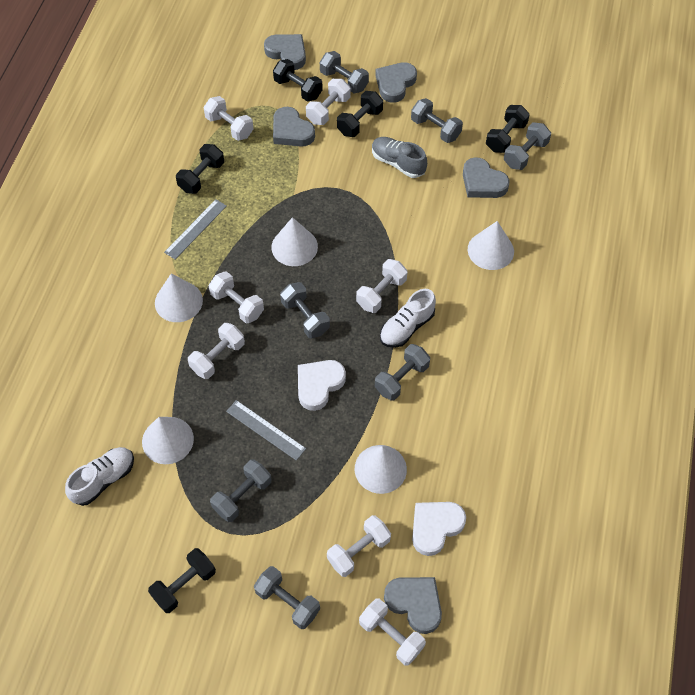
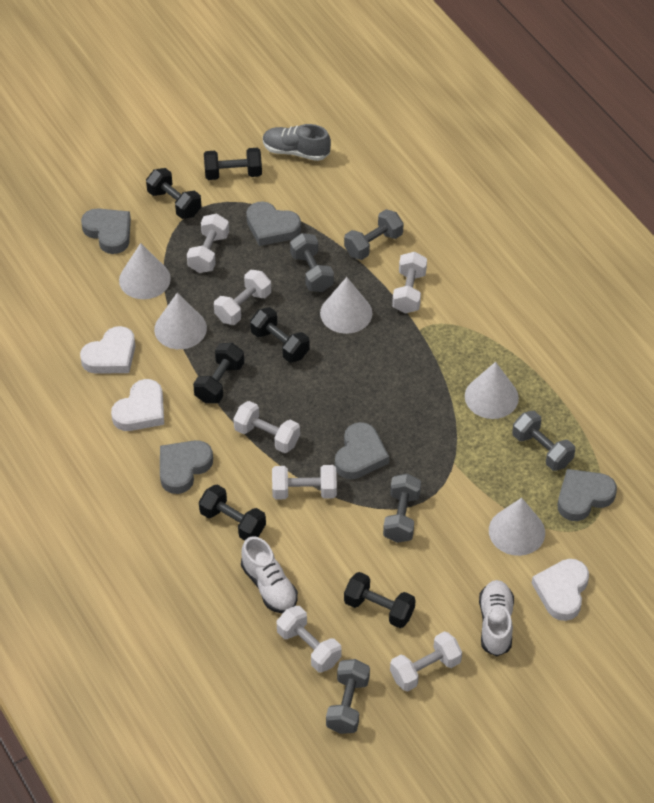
black dumbbell: 5 -> 6
grey dumbbell: 7 -> 5
grey ruler: 2 -> 0
white heart: 2 -> 3

